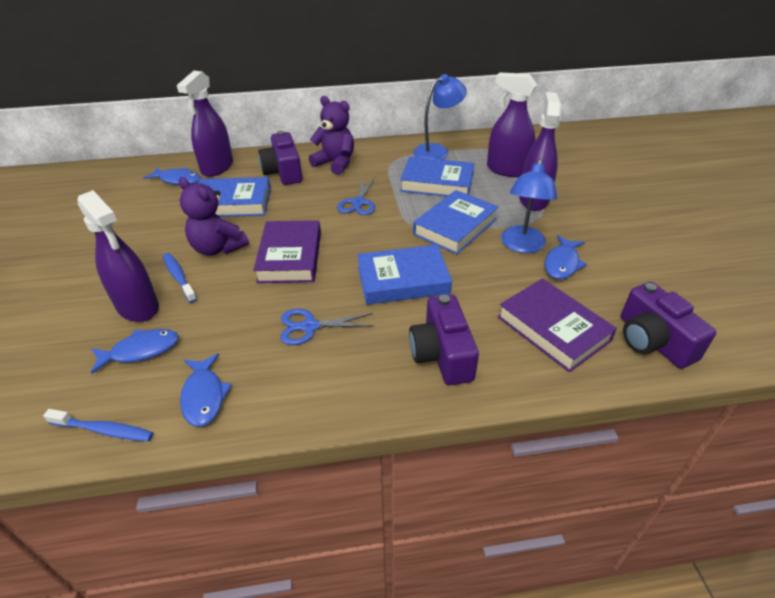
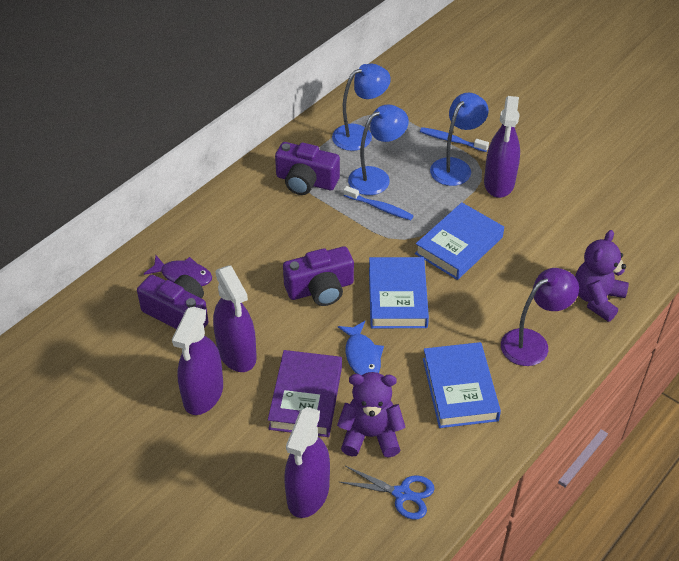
blue book: 4 -> 3
blue fish: 4 -> 1
blue lamp: 2 -> 3
blue scissors: 2 -> 1
purple book: 2 -> 1
purple fish: 0 -> 1
purple lamp: 0 -> 1

